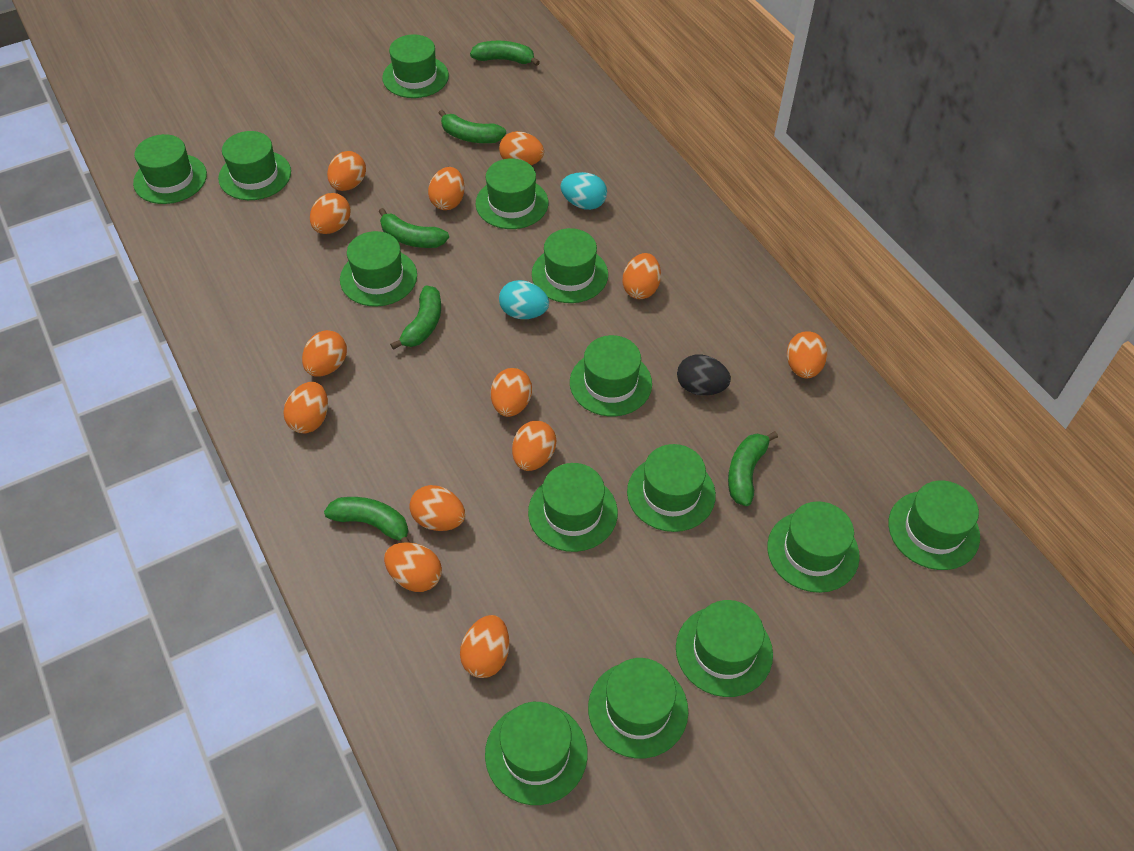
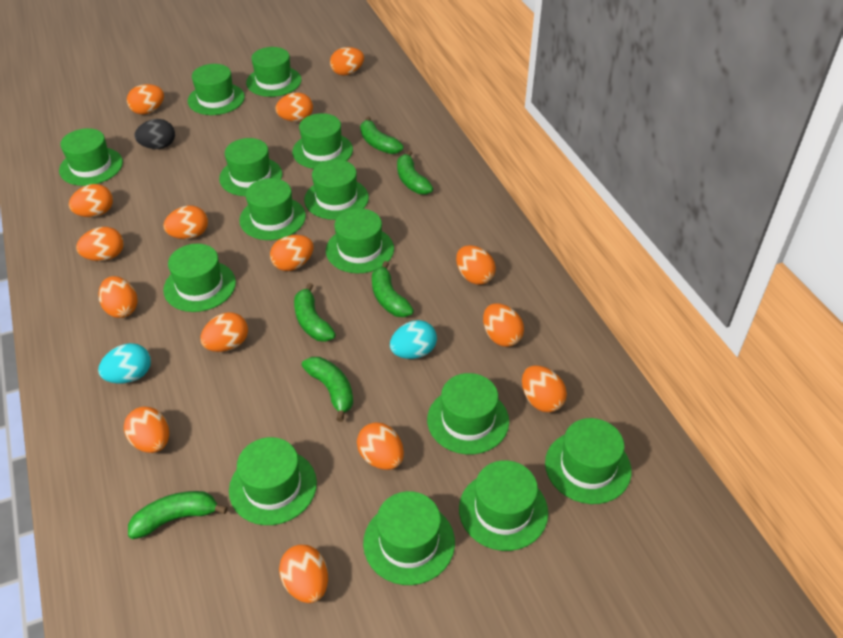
orange egg: 13 -> 15

